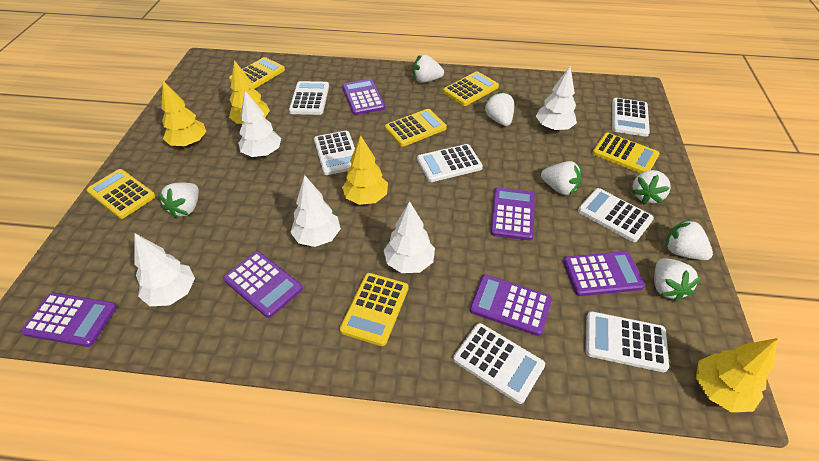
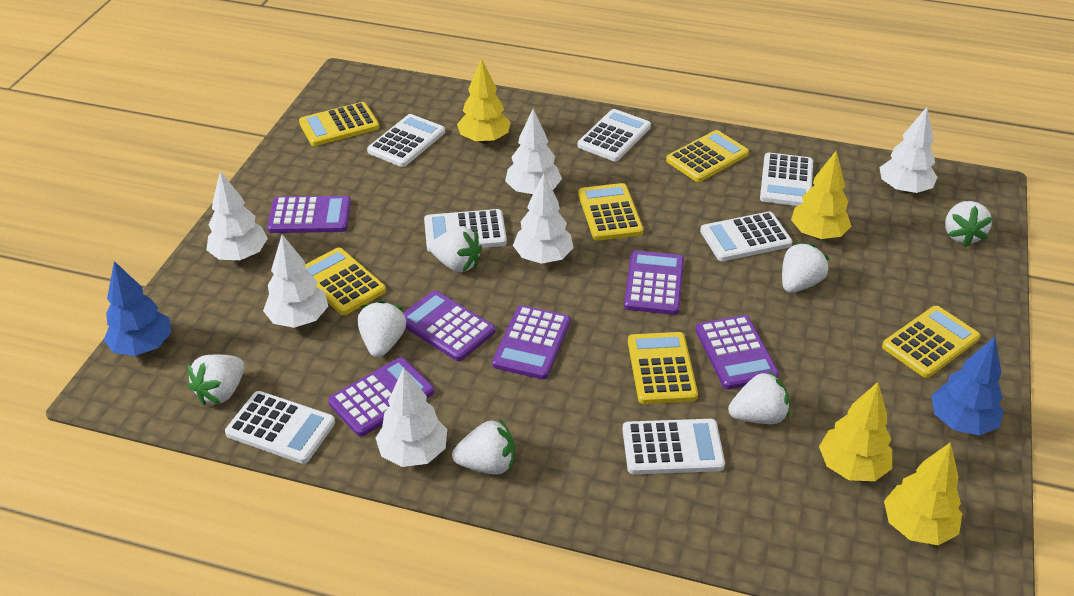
blue tree: 0 -> 2
white tree: 5 -> 6

